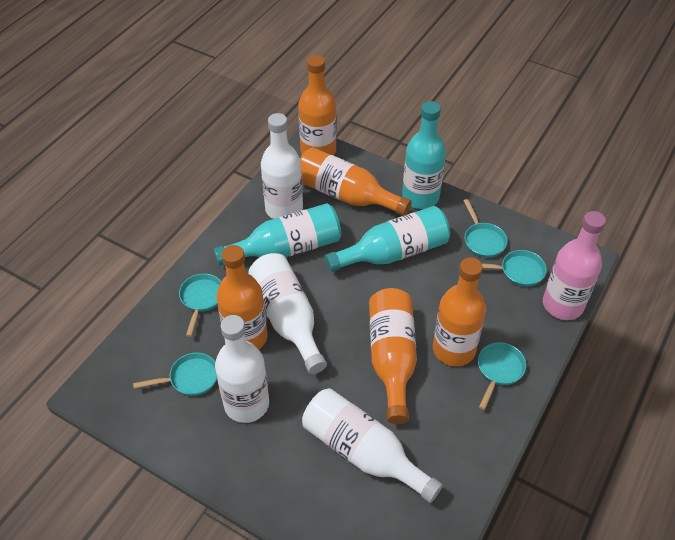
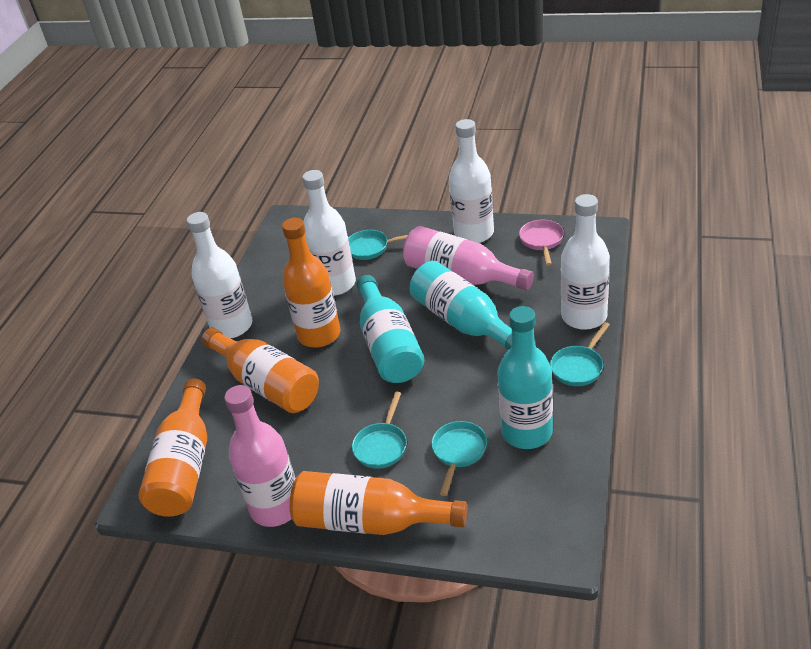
orange bottle: 5 -> 4
pink bottle: 1 -> 2
pink pan: 0 -> 1
turquoise pan: 5 -> 4

